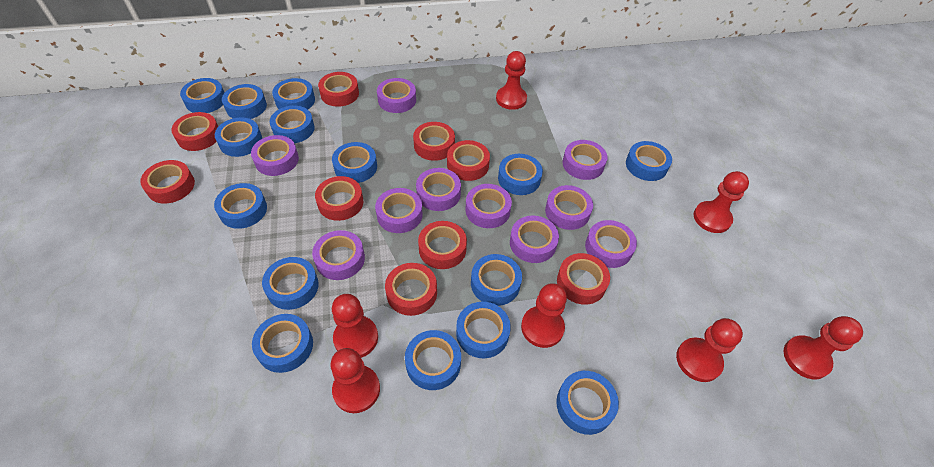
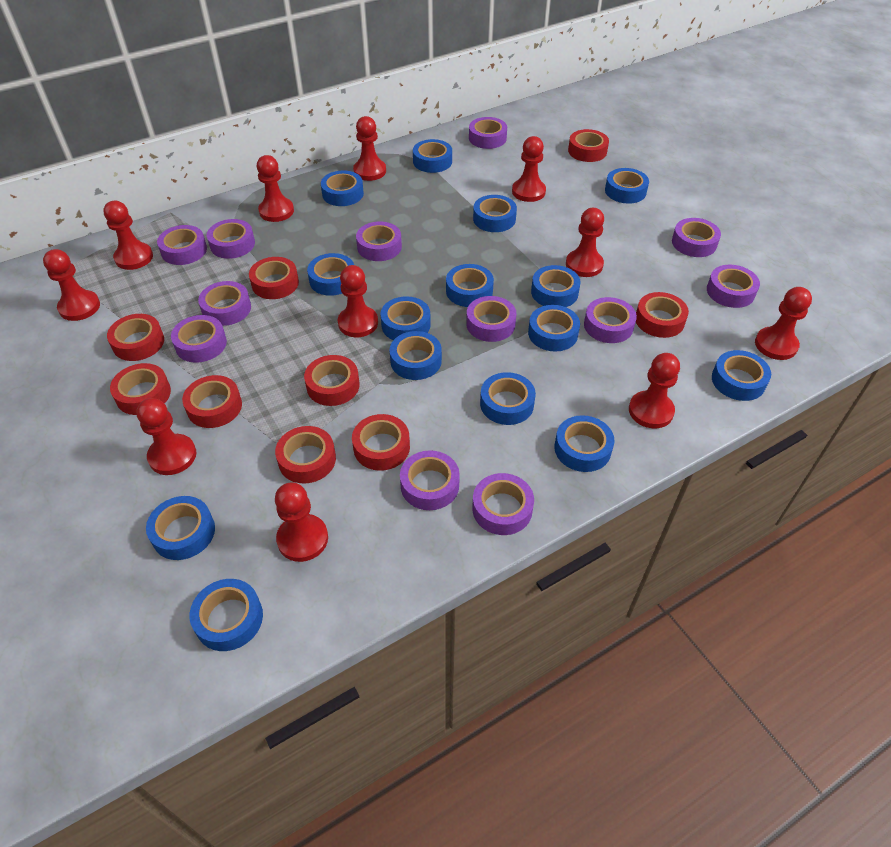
purple tape: 10 -> 12
red pawn: 7 -> 11

